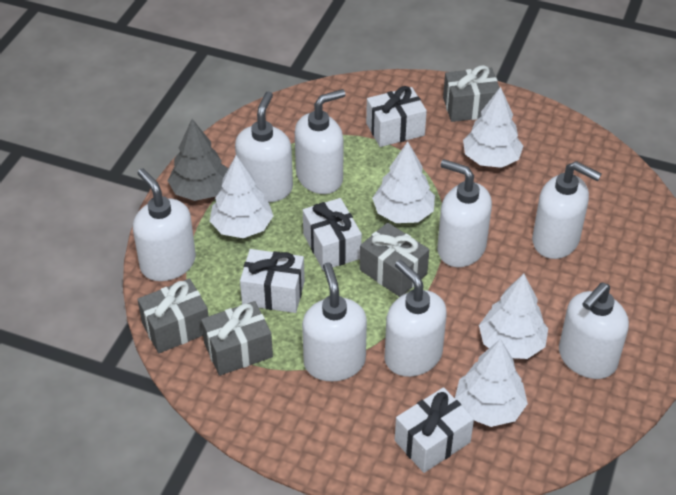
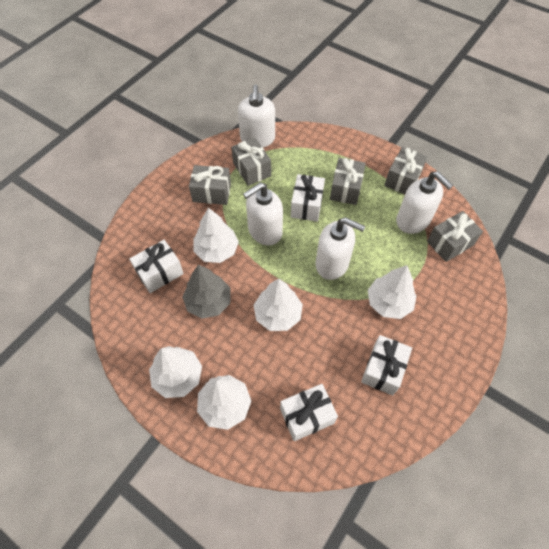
grey gift: 4 -> 5
white soap dispenser: 8 -> 4

